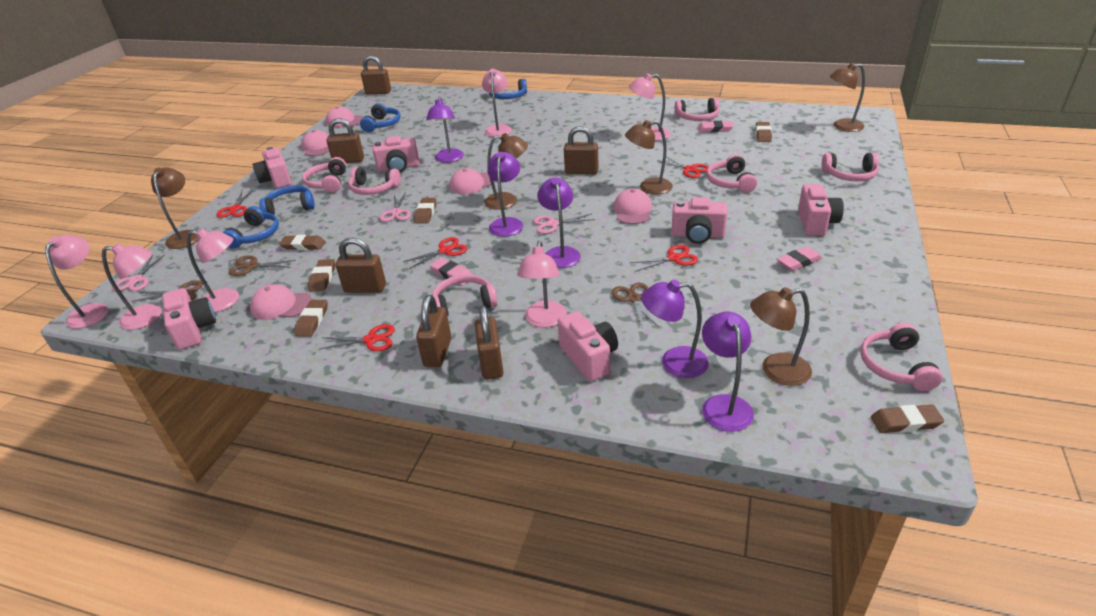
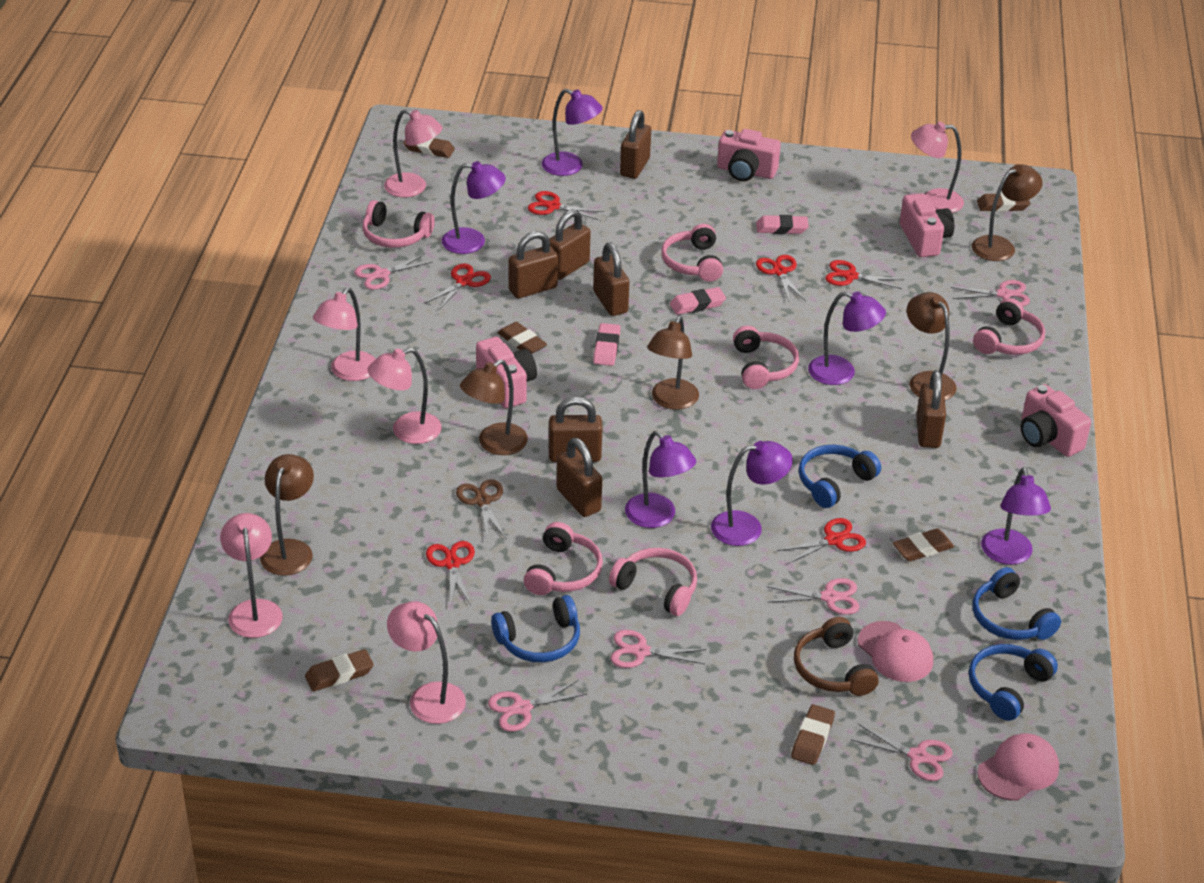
brown headphones: 0 -> 1
brown padlock: 6 -> 7
brown scissors: 3 -> 1
pink camera: 6 -> 4
pink cap: 5 -> 2
pink headphones: 7 -> 6
pink scissors: 3 -> 6
purple lamp: 5 -> 6
red scissors: 5 -> 6

